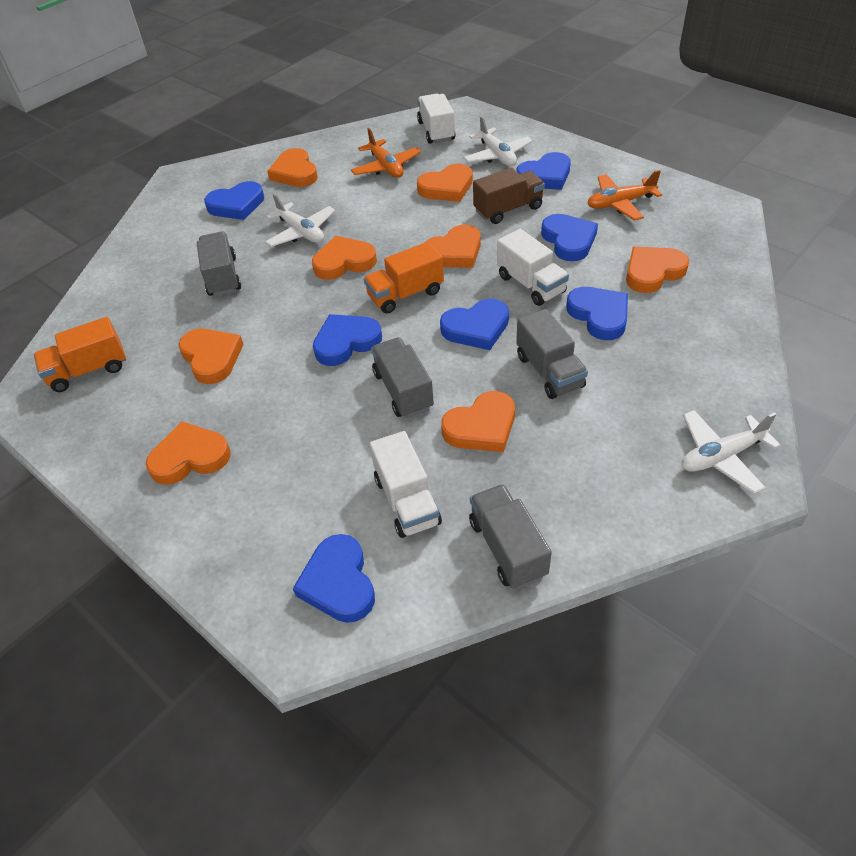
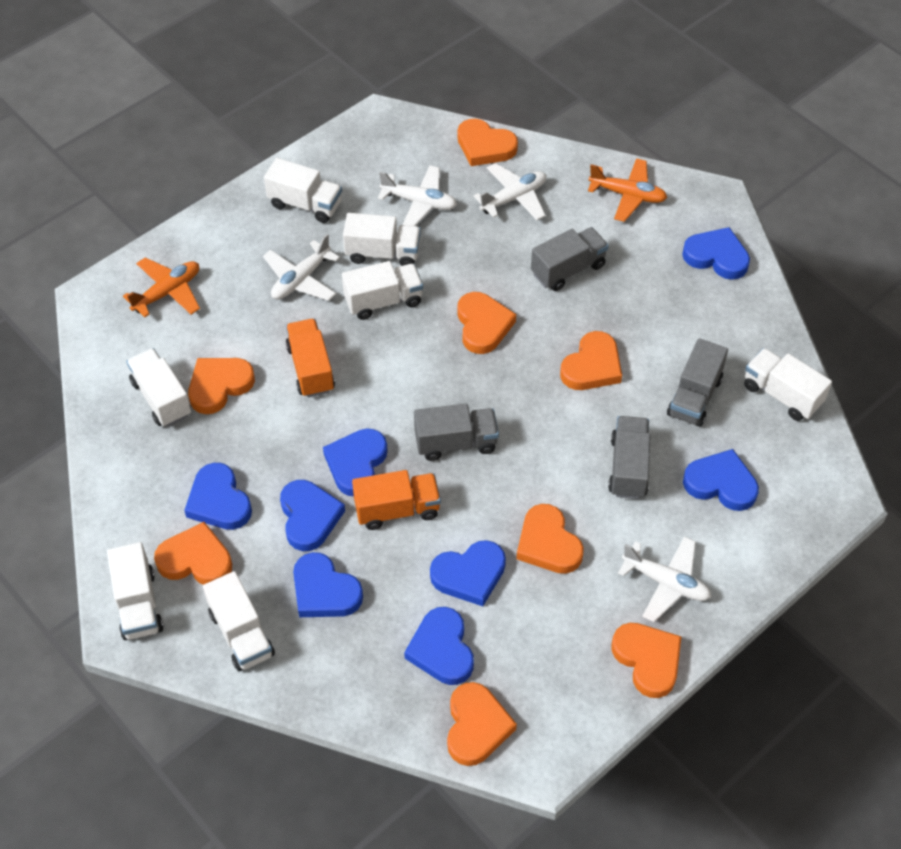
blue heart: 7 -> 8
brown truck: 1 -> 0
white plane: 3 -> 4
white truck: 3 -> 7

